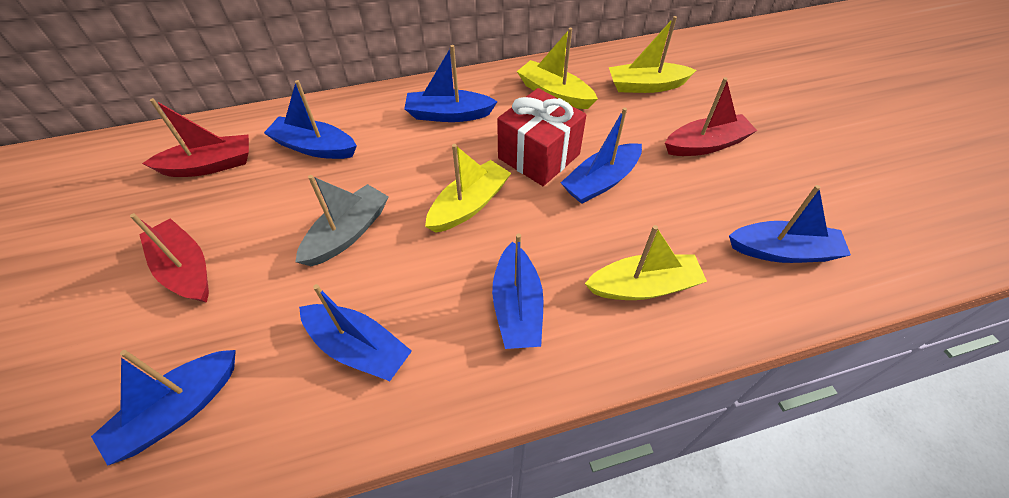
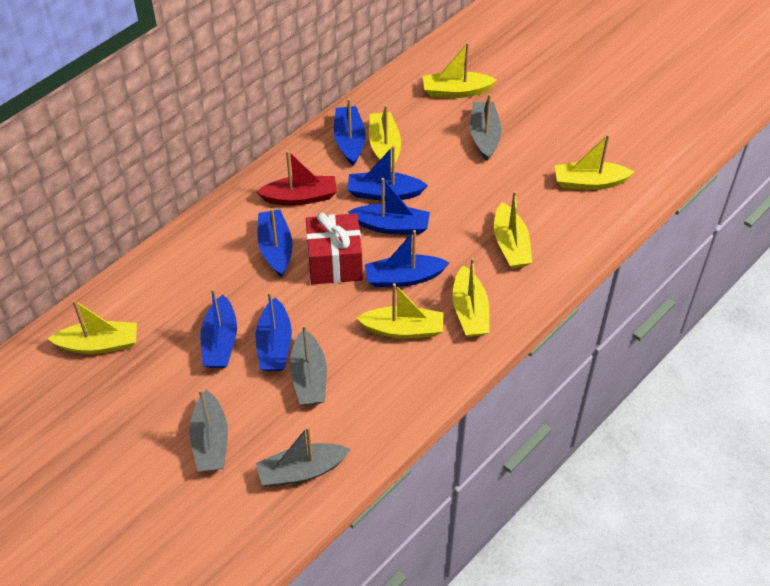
grey boat: 1 -> 4
red boat: 3 -> 1
yellow boat: 4 -> 7

